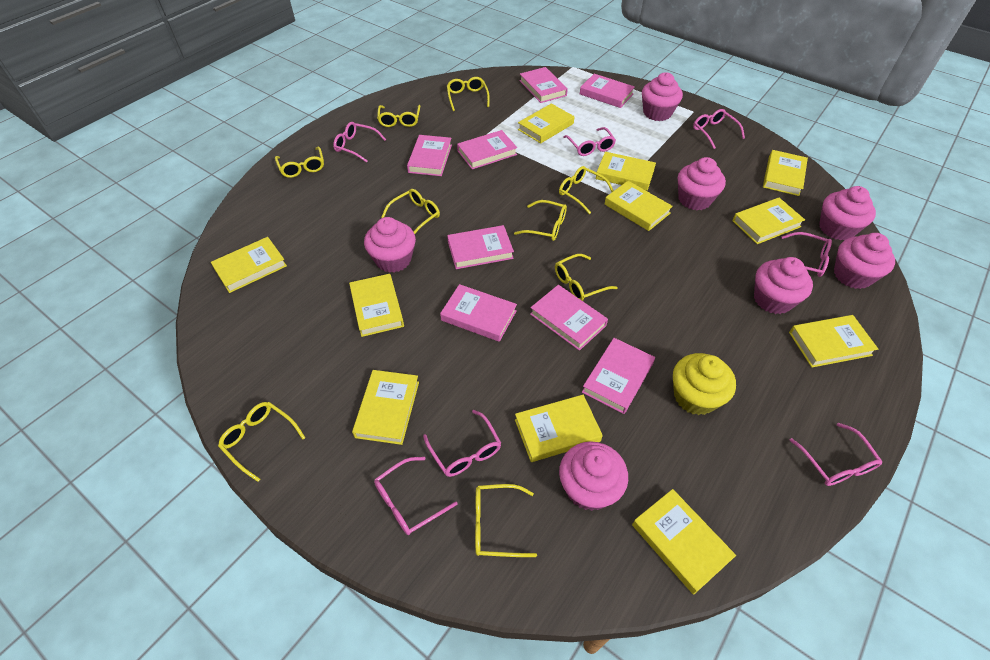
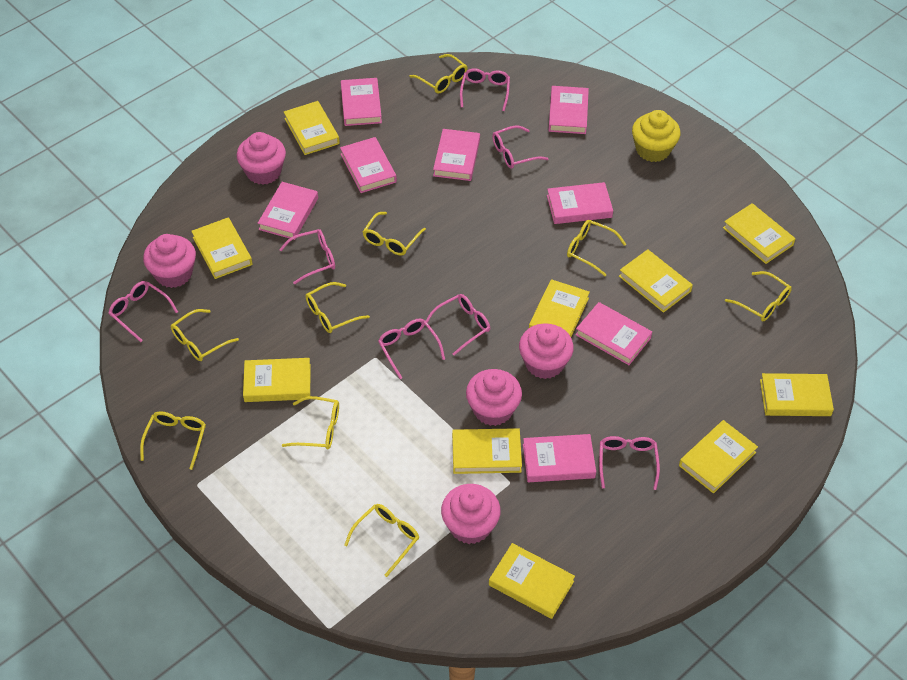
pink cupcake: 7 -> 5
yellow book: 11 -> 10

